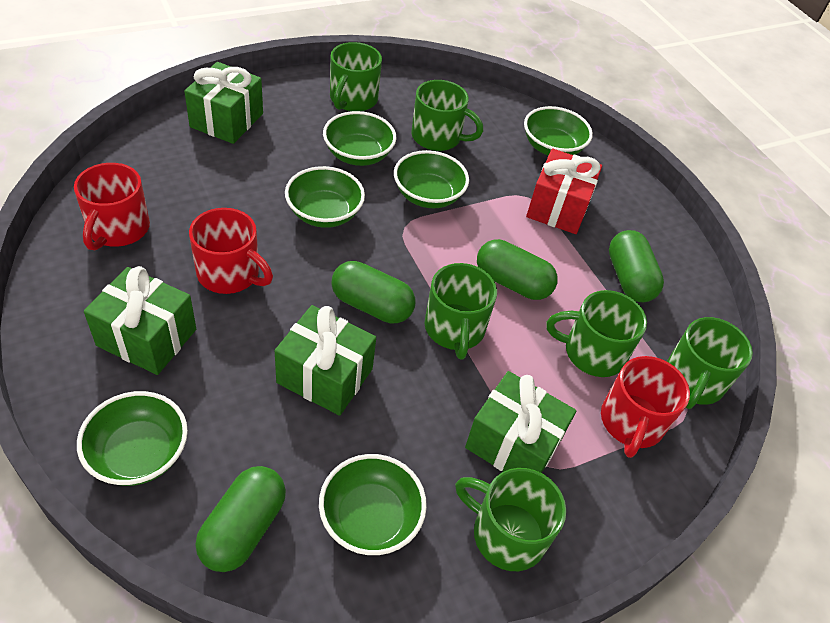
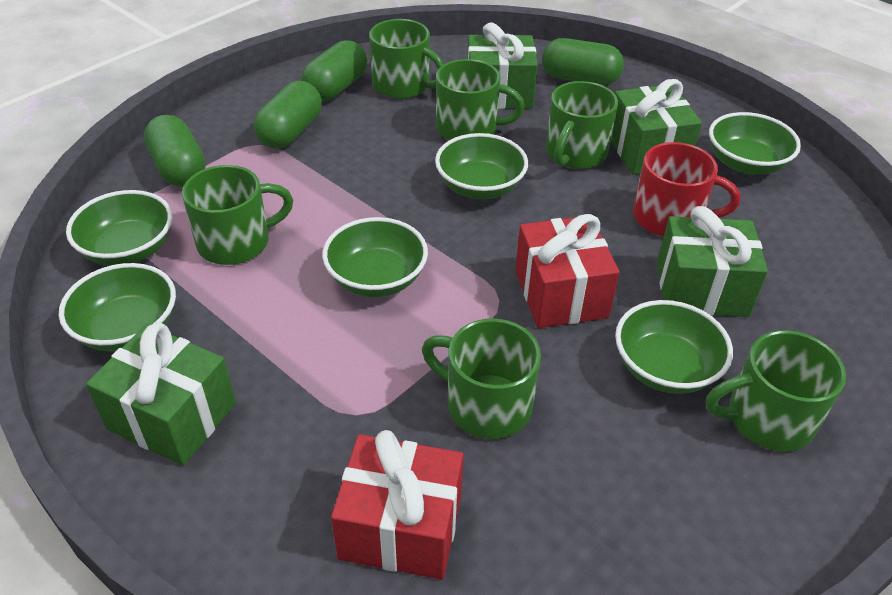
red gift: 1 -> 2
red mug: 3 -> 1

